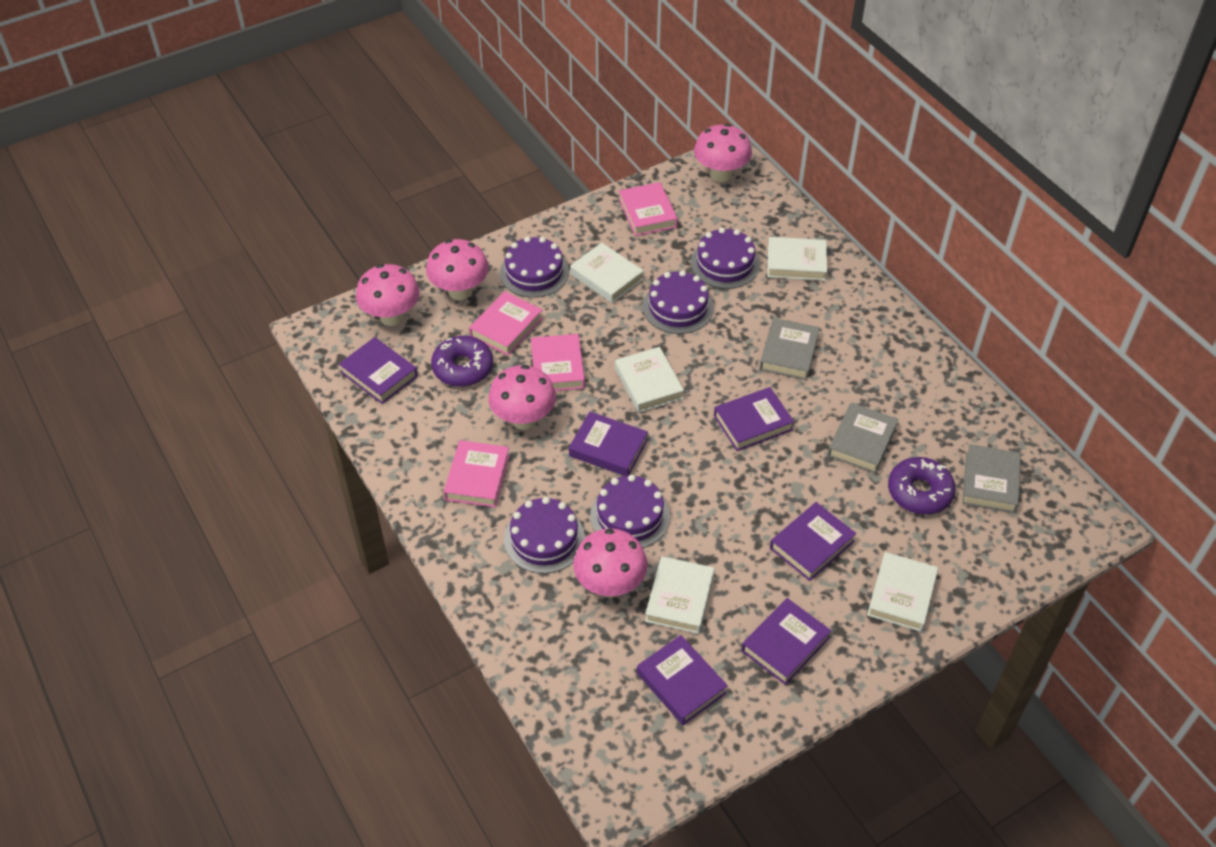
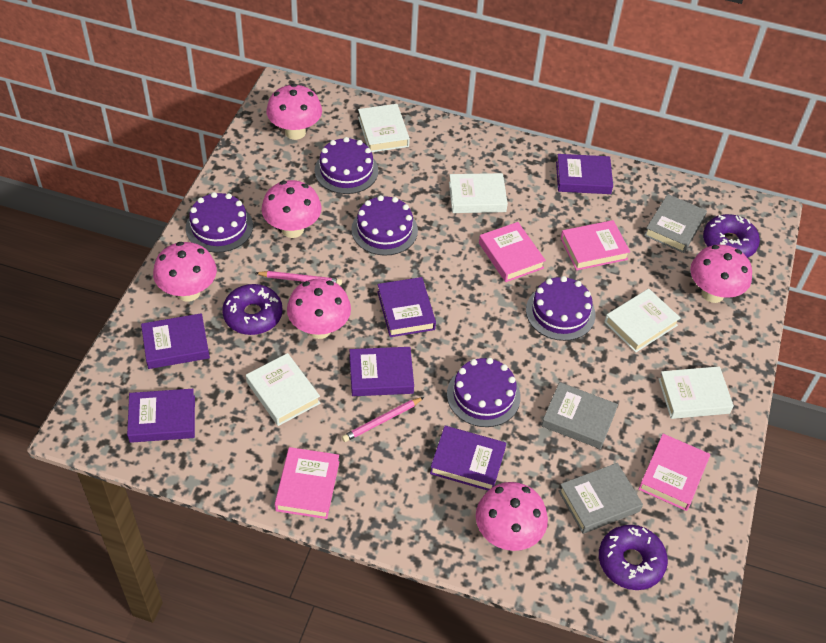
pink mushroom: 5 -> 6
pink pencil: 0 -> 2
purple donut: 2 -> 3

